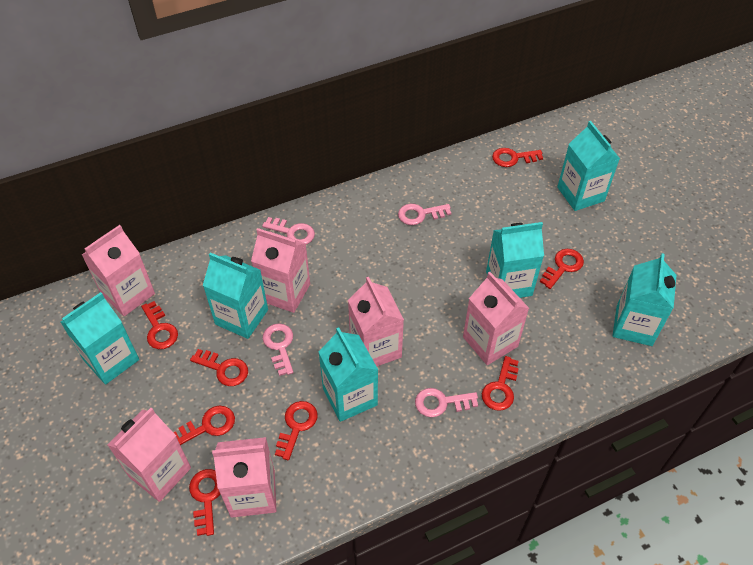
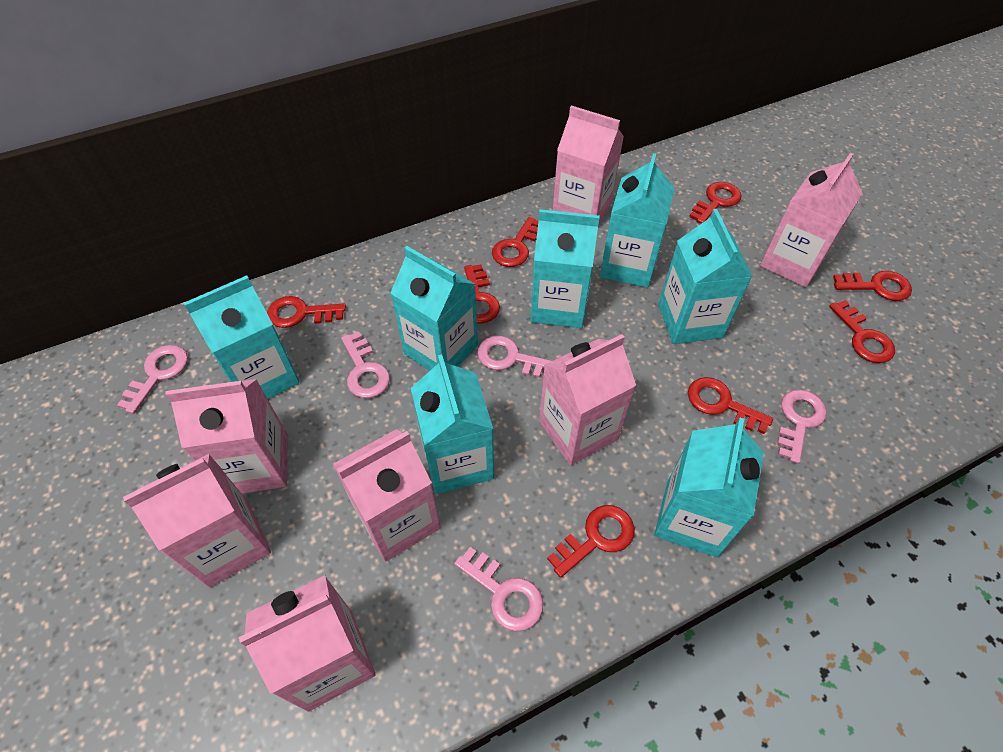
pink carton: 6 -> 7
pink key: 4 -> 5
turquoise carton: 6 -> 7

